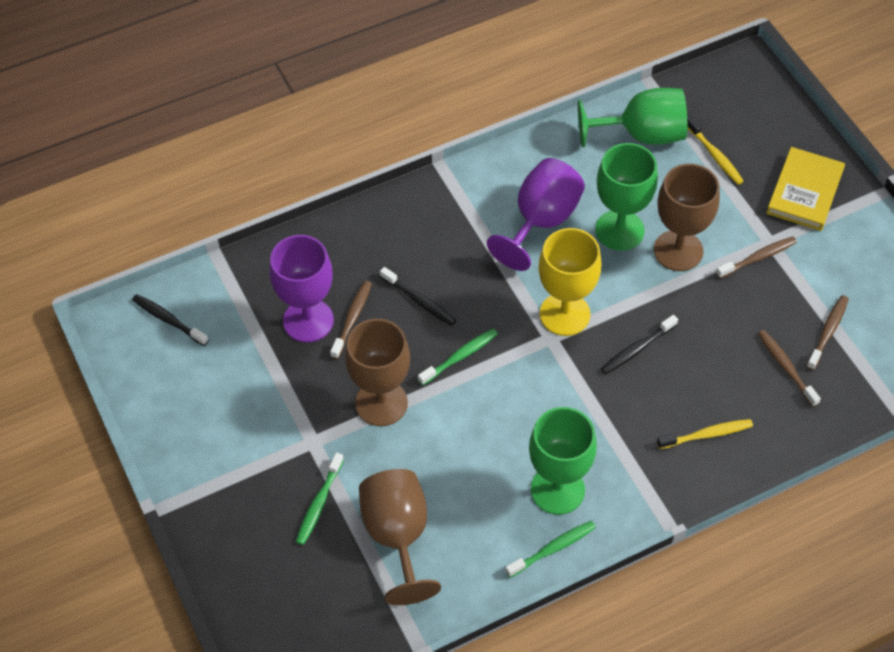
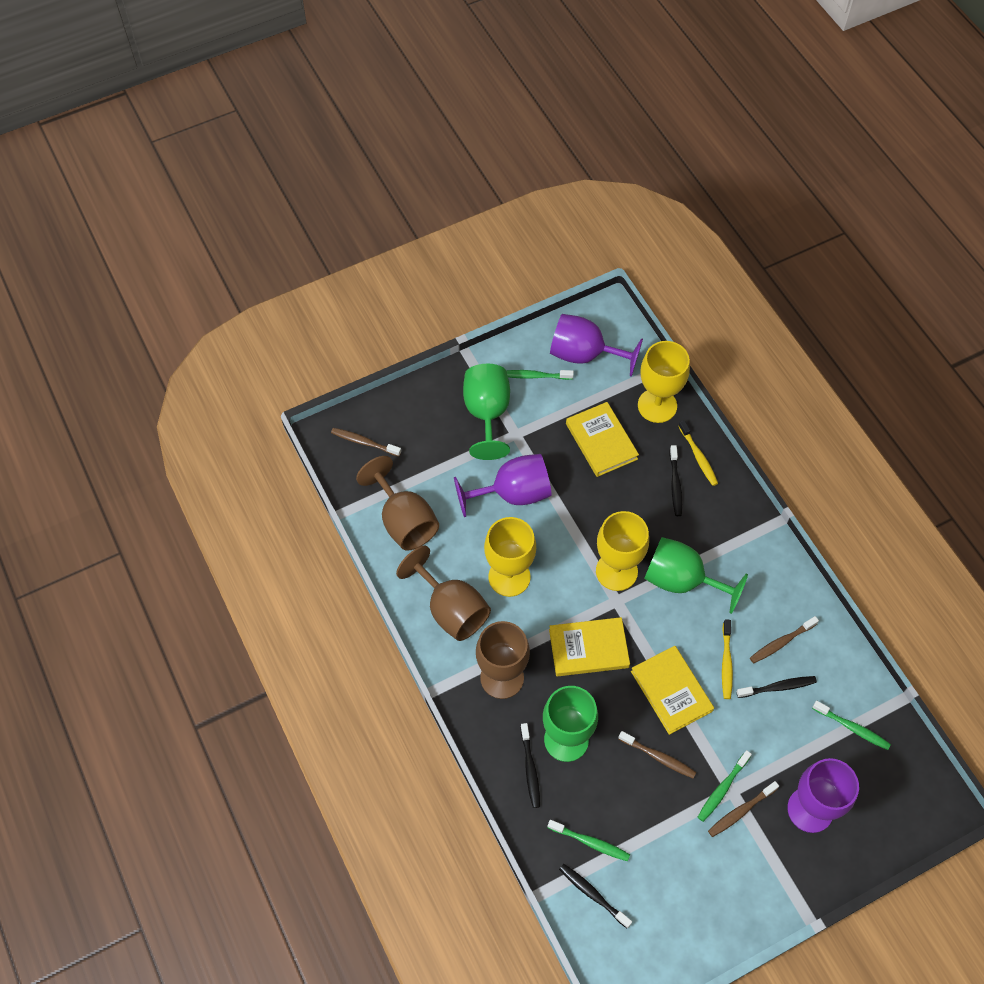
black toothbrush: 3 -> 4
green toothbrush: 3 -> 4
purple goblet: 2 -> 3
yellow book: 1 -> 3
yellow goblet: 1 -> 3

